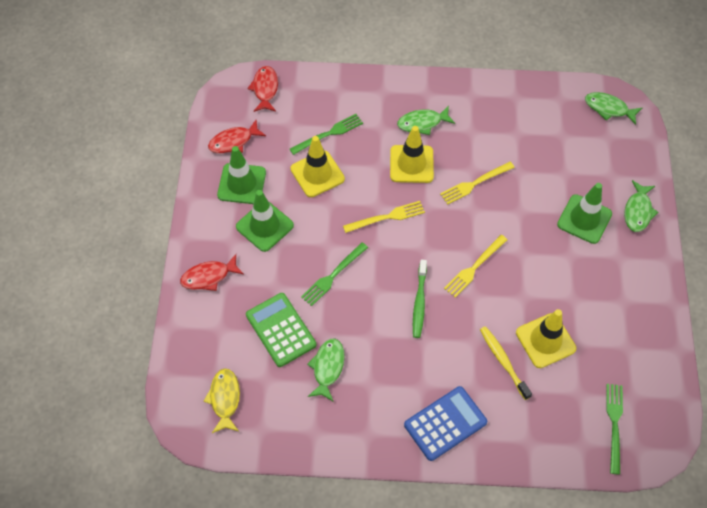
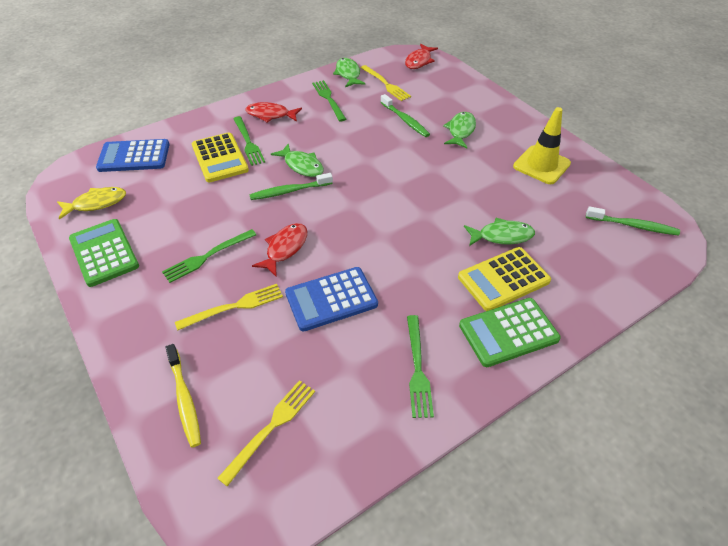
blue calculator: 1 -> 2
green calculator: 1 -> 2
green fork: 3 -> 4
green toothbrush: 1 -> 3
green traffic cone: 3 -> 0
yellow calculator: 0 -> 2
yellow traffic cone: 3 -> 1

